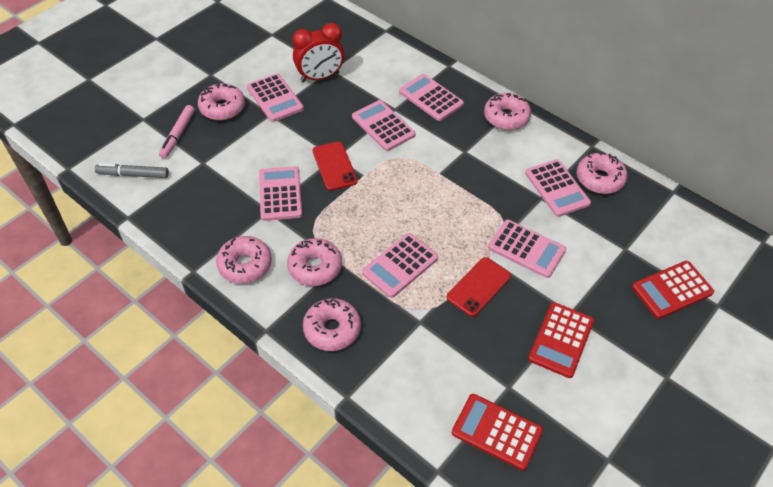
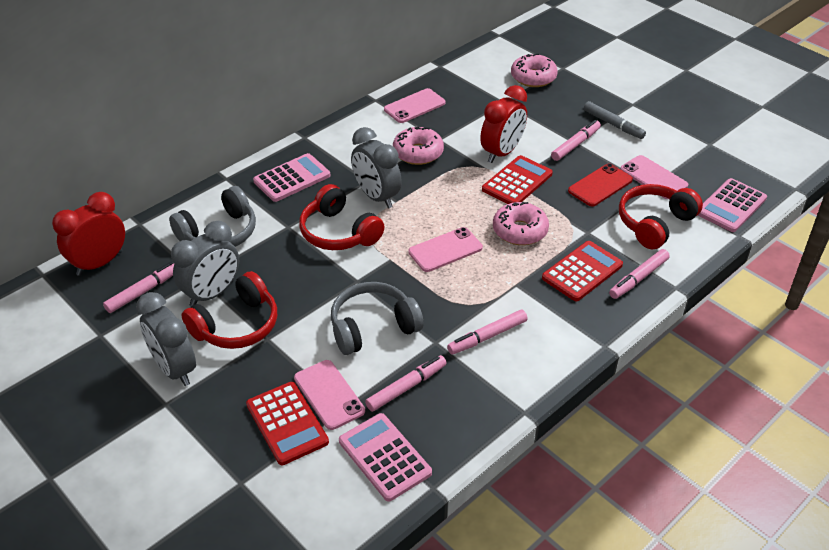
grey clock: 0 -> 3
grey headphones: 0 -> 2
pink calculator: 7 -> 3
pink donut: 6 -> 3
pink marker: 1 -> 5
pink phone: 0 -> 4
red clock: 1 -> 2
red headphones: 0 -> 3
red phone: 2 -> 1

